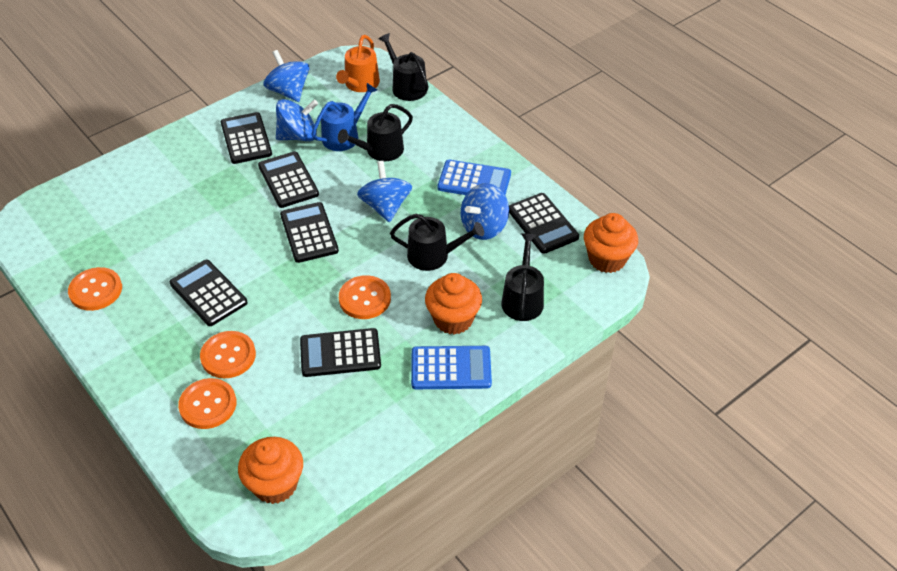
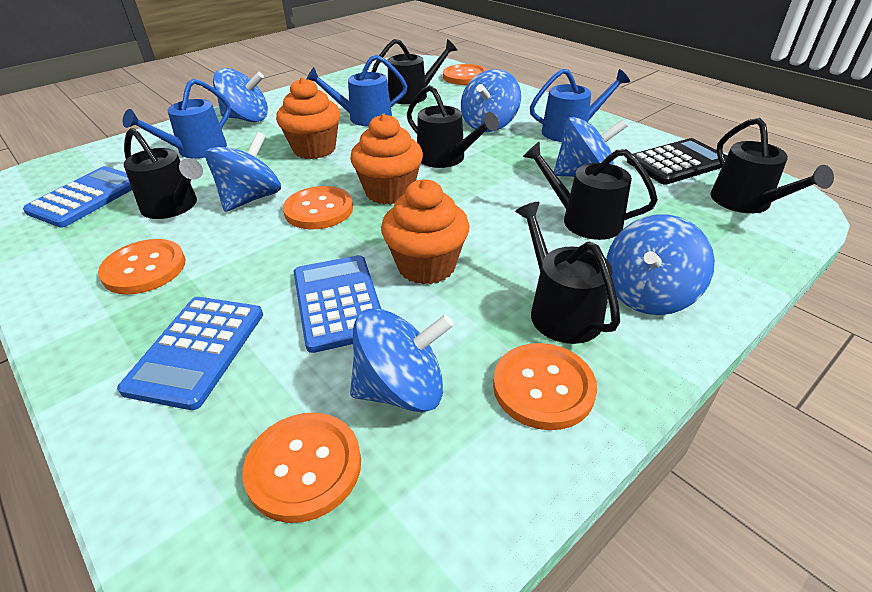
black calculator: 6 -> 1
black watering can: 4 -> 6
blue calculator: 2 -> 3
blue spinning top: 4 -> 6
blue watering can: 1 -> 3
orange button: 4 -> 5
orange watering can: 1 -> 0

